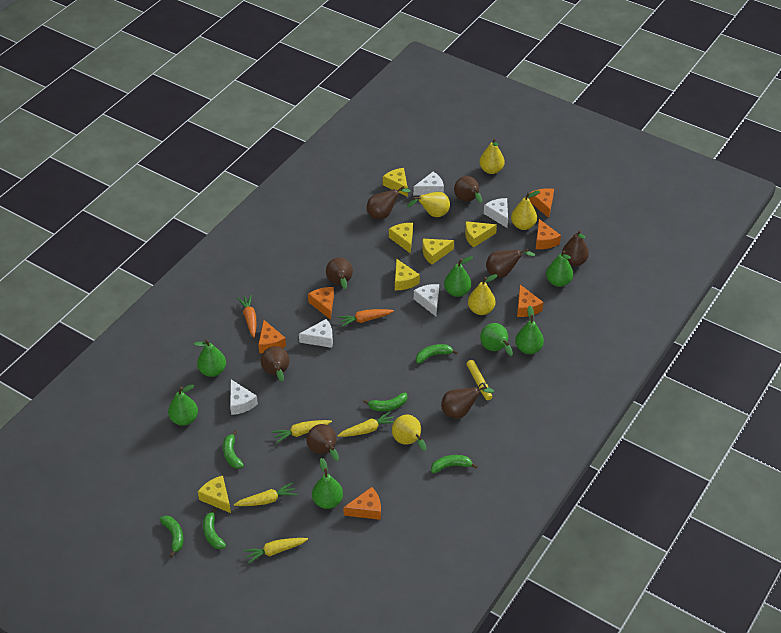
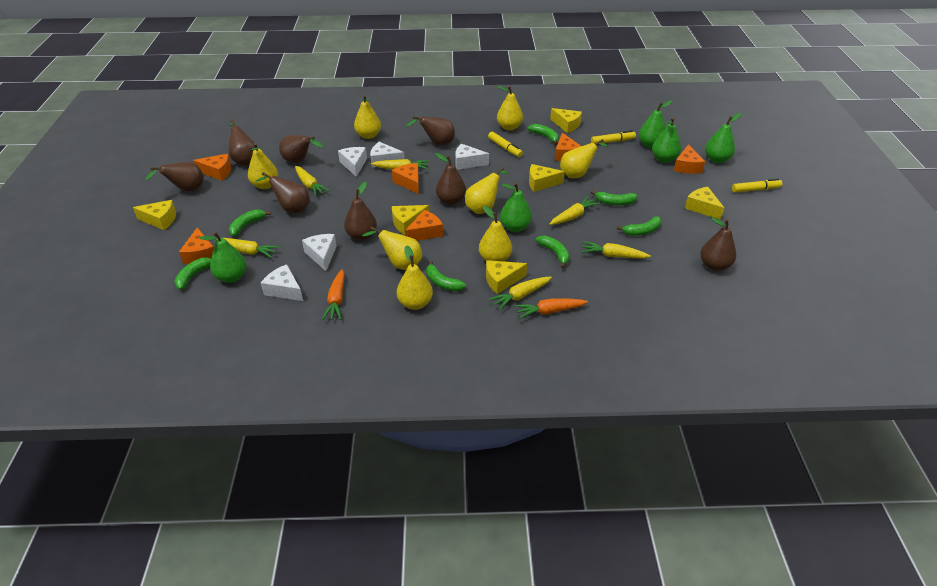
green banana: 6 -> 7
green pear: 7 -> 5
yellow carrot: 4 -> 6
yellow marker: 1 -> 3
yellow pear: 5 -> 8

